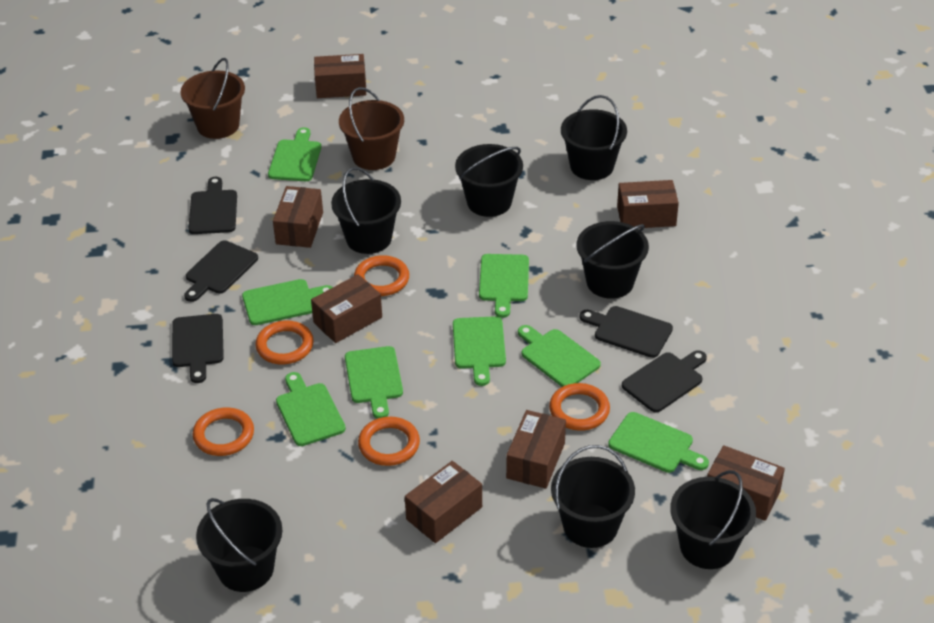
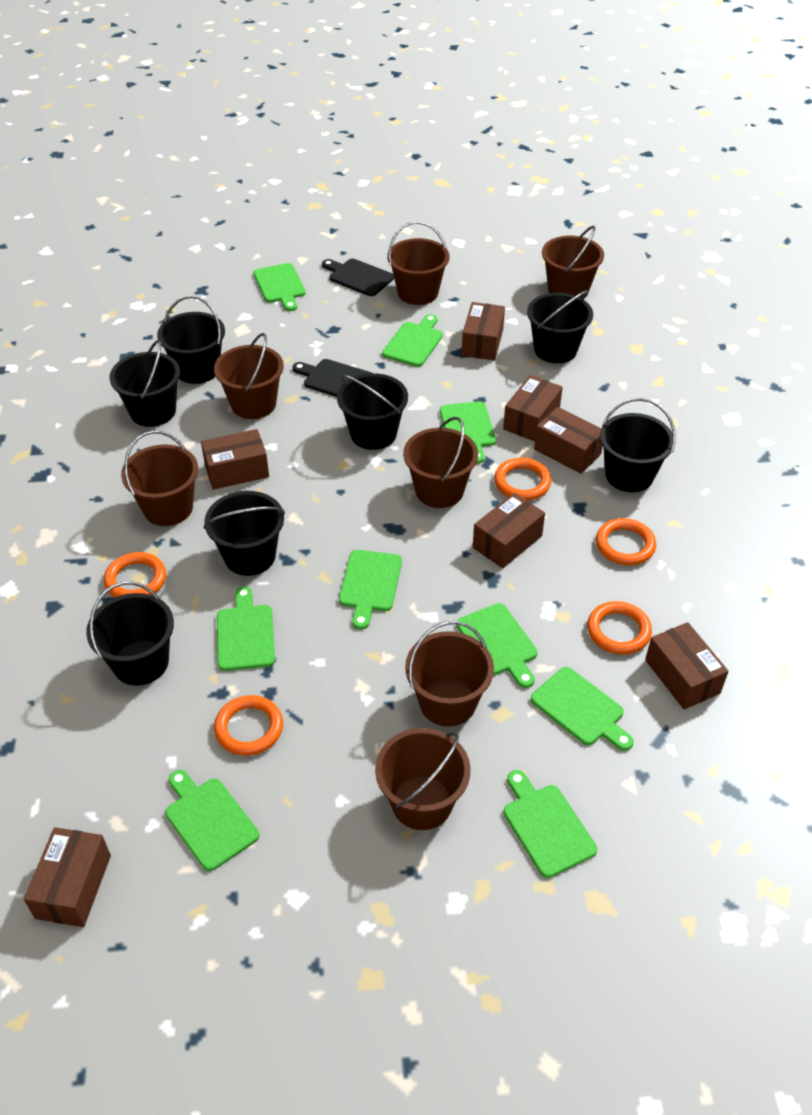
black cutting board: 5 -> 2
brown bucket: 2 -> 7
green cutting board: 8 -> 9

